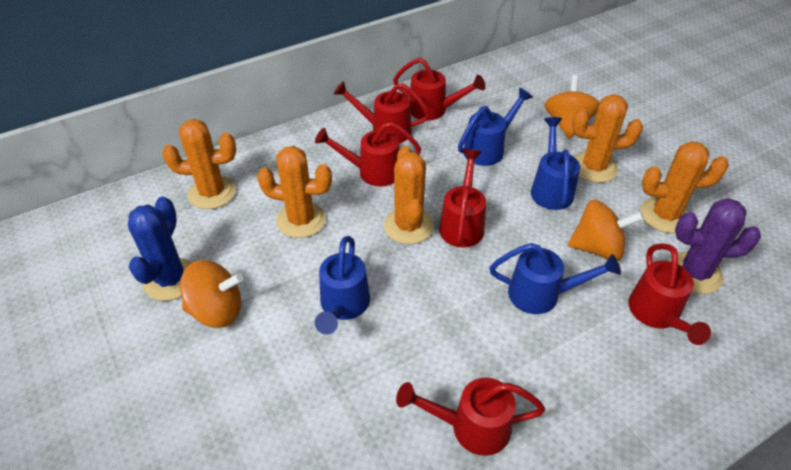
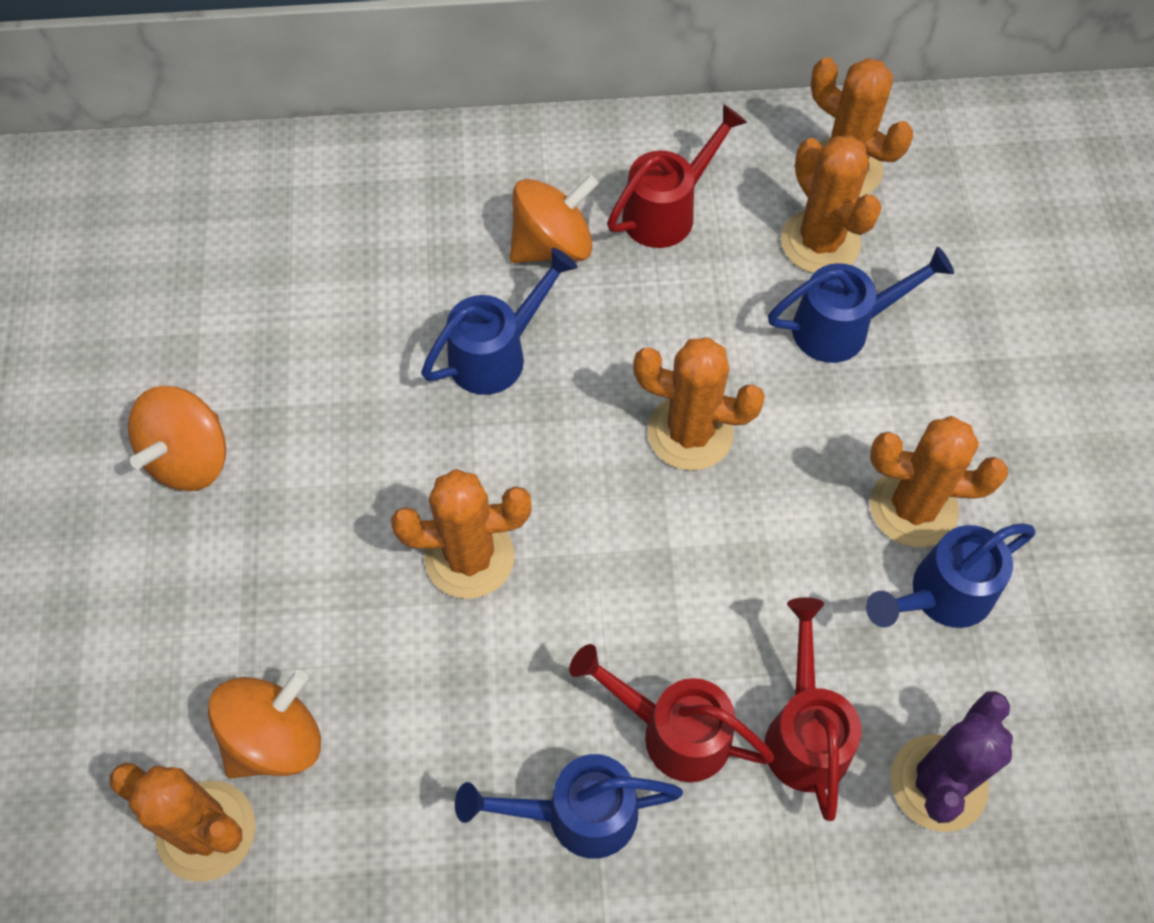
blue cactus: 1 -> 0
orange cactus: 5 -> 6
red watering can: 6 -> 3

